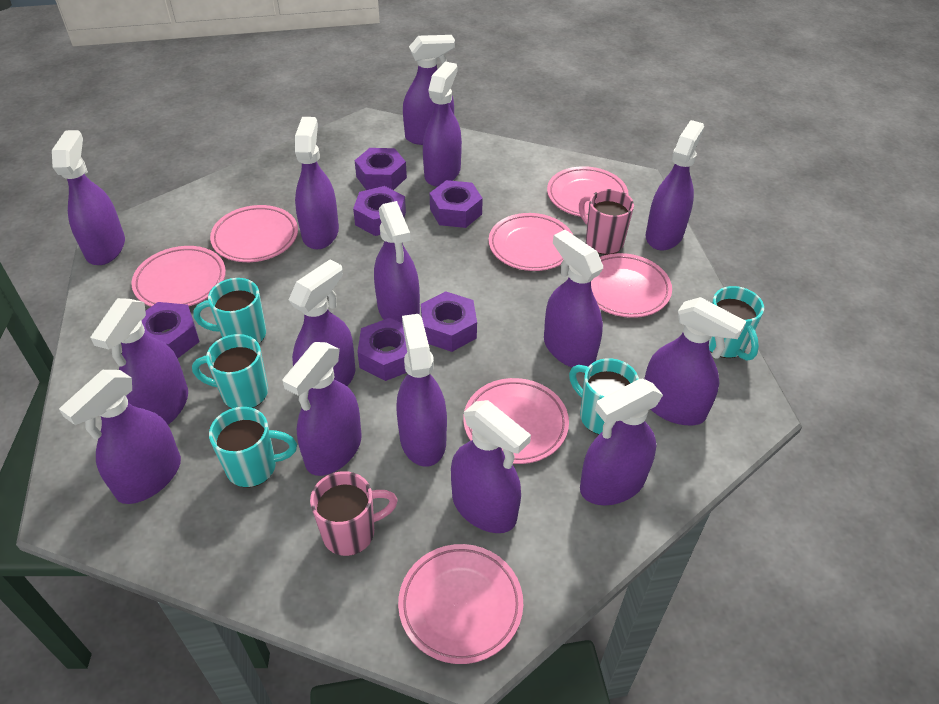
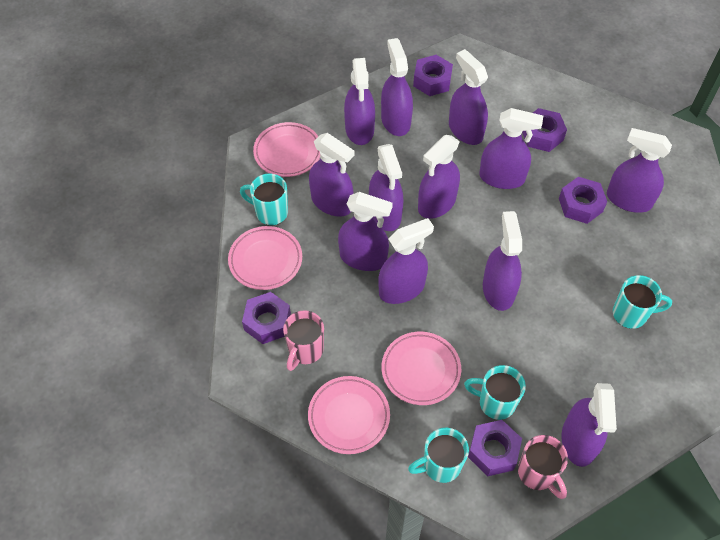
pink plate: 7 -> 4
purple nut: 6 -> 5
purple spray bottle: 15 -> 12
turquoise mug: 5 -> 4

